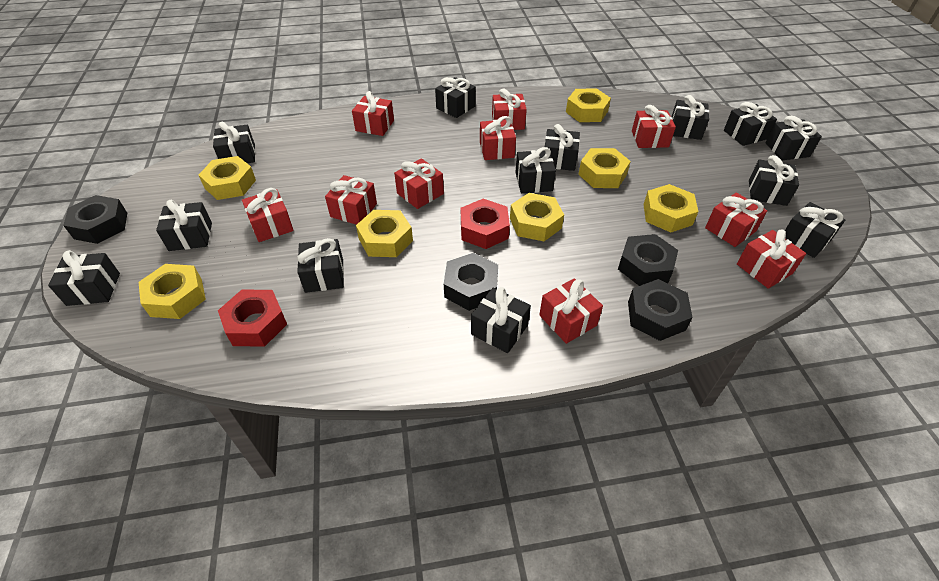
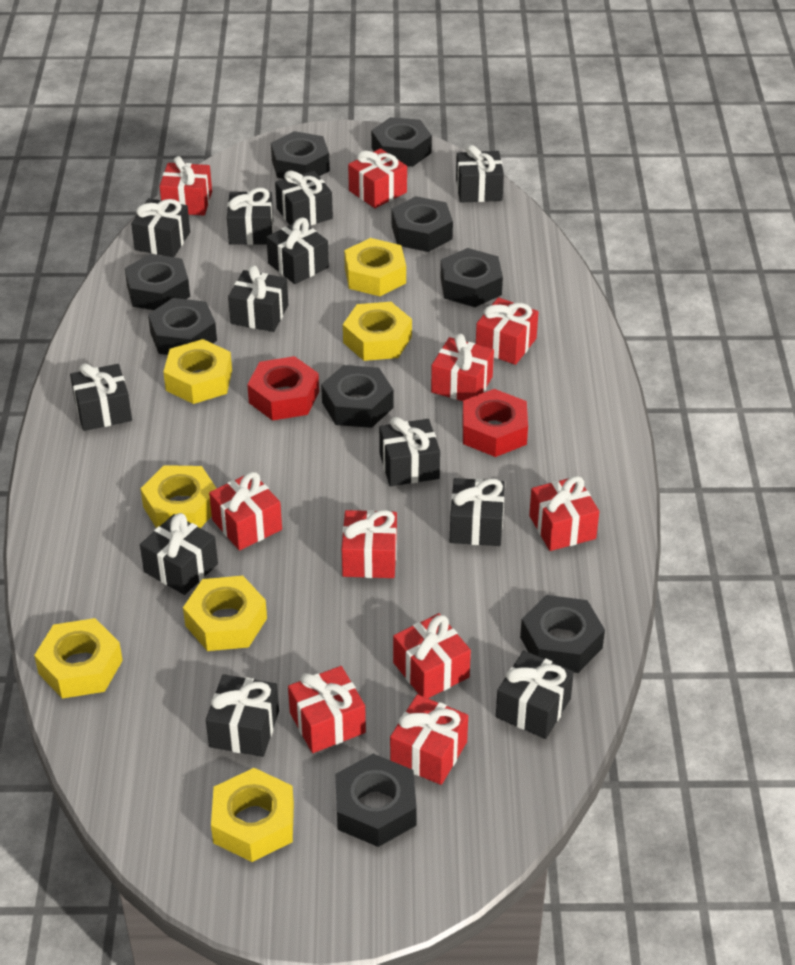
black gift: 13 -> 12
black nut: 4 -> 9

